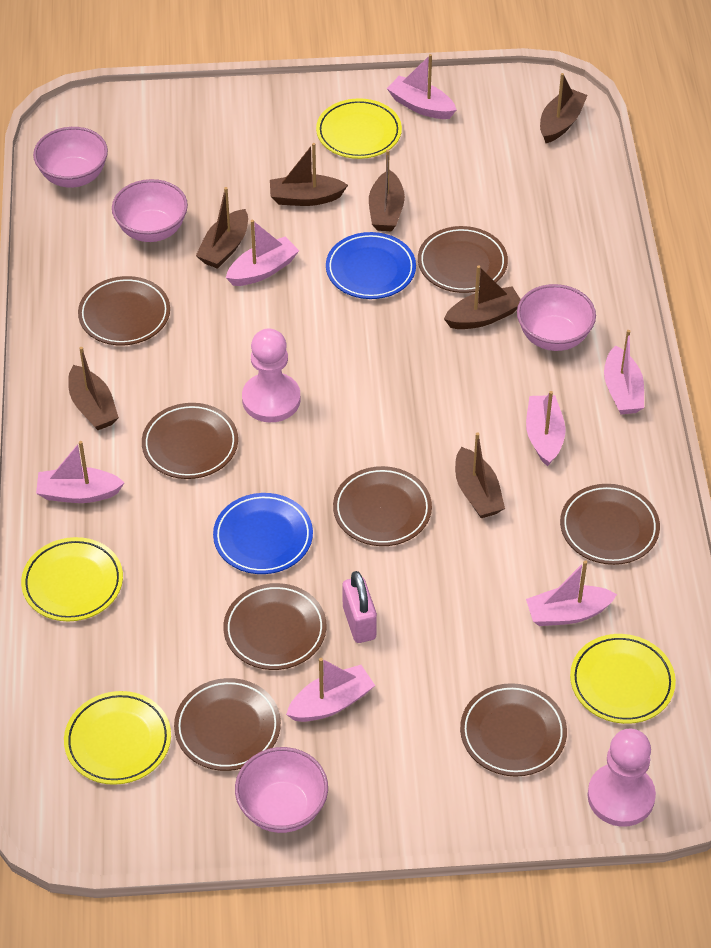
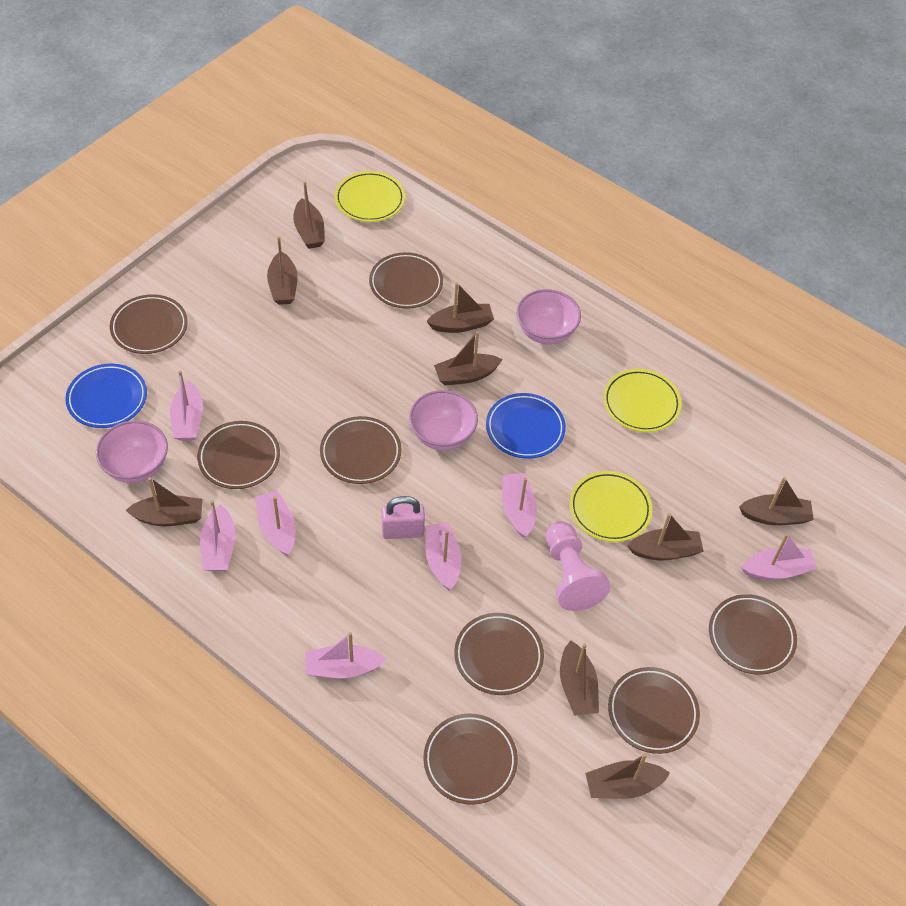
brown boat: 7 -> 9
pink bowl: 4 -> 3
pink pawn: 2 -> 1
yellow plate: 4 -> 3

